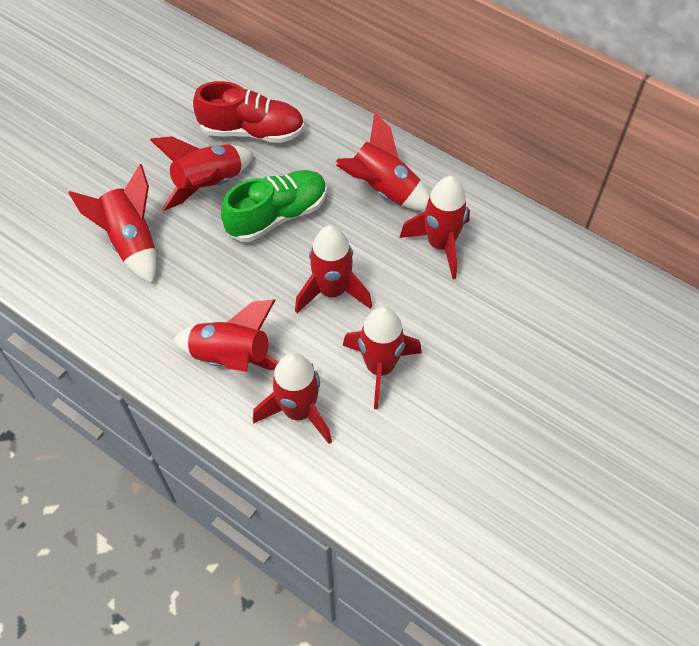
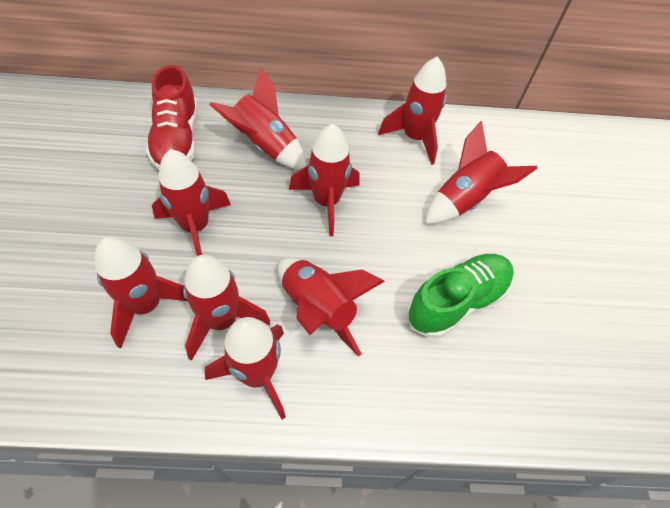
red rocket: 8 -> 9

